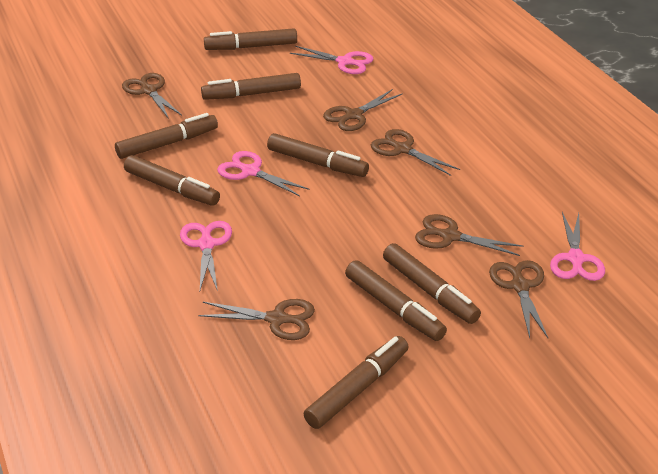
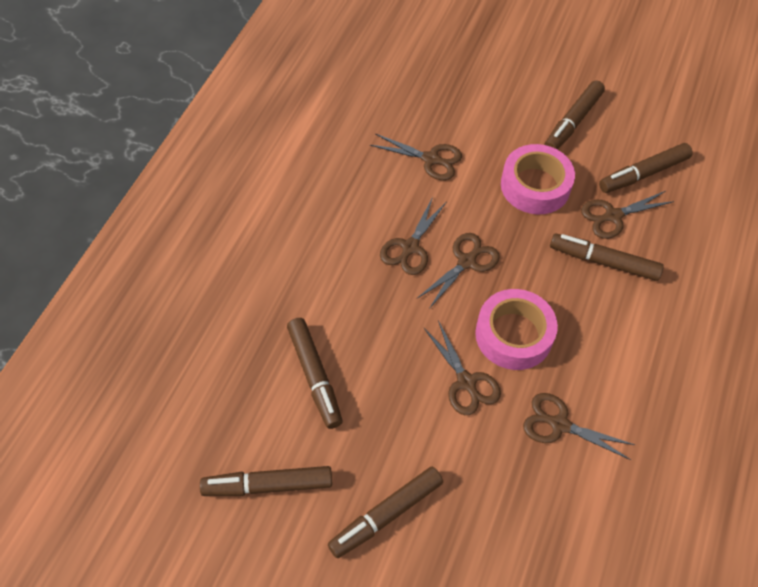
brown marker: 8 -> 6
pink scissors: 4 -> 0
pink tape: 0 -> 2

